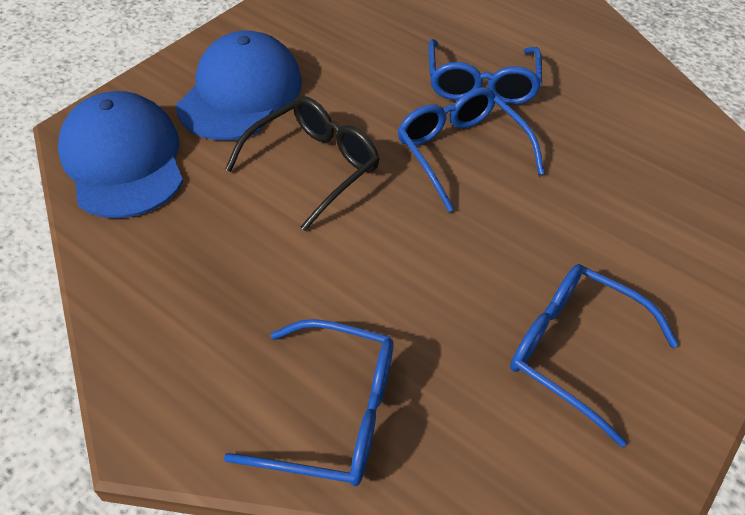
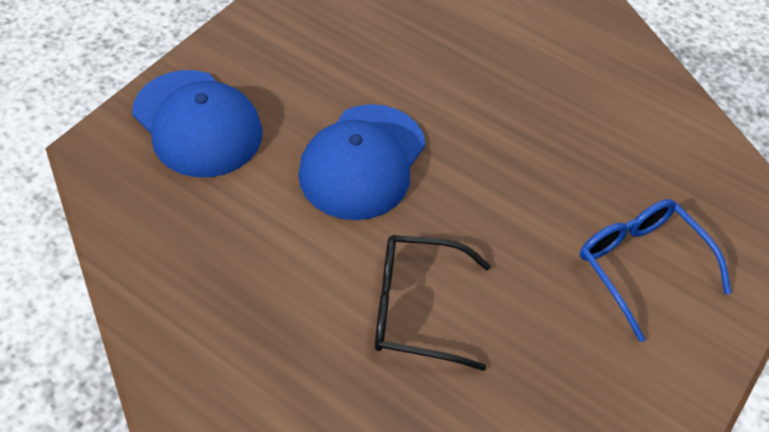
blue glasses: 4 -> 1

